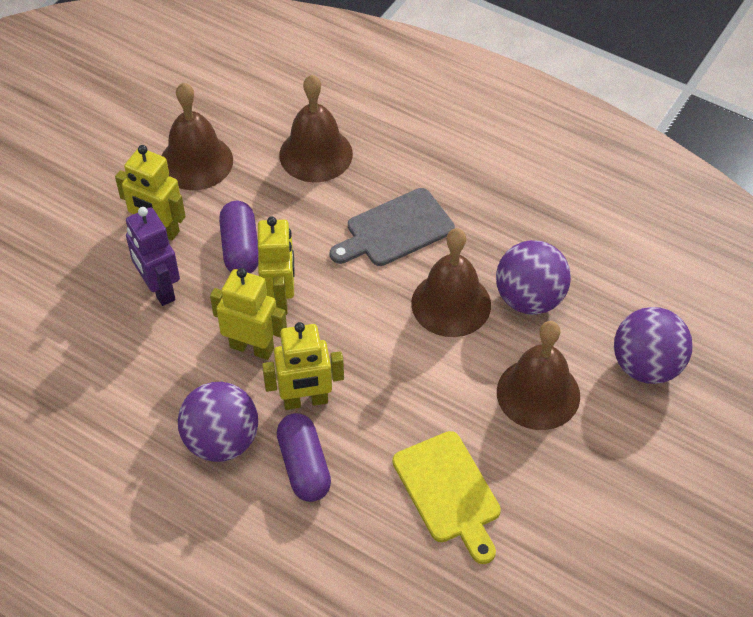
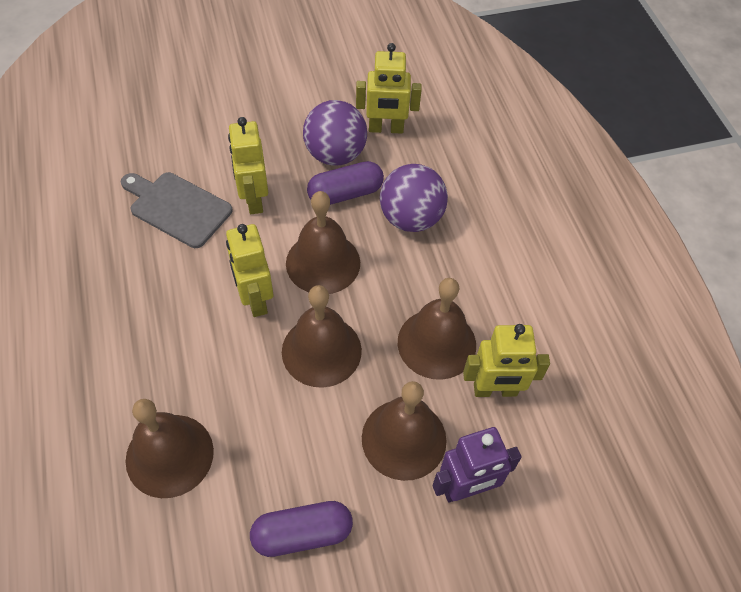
brown bell: 4 -> 5
purple ball: 3 -> 2
yellow cutting board: 1 -> 0

